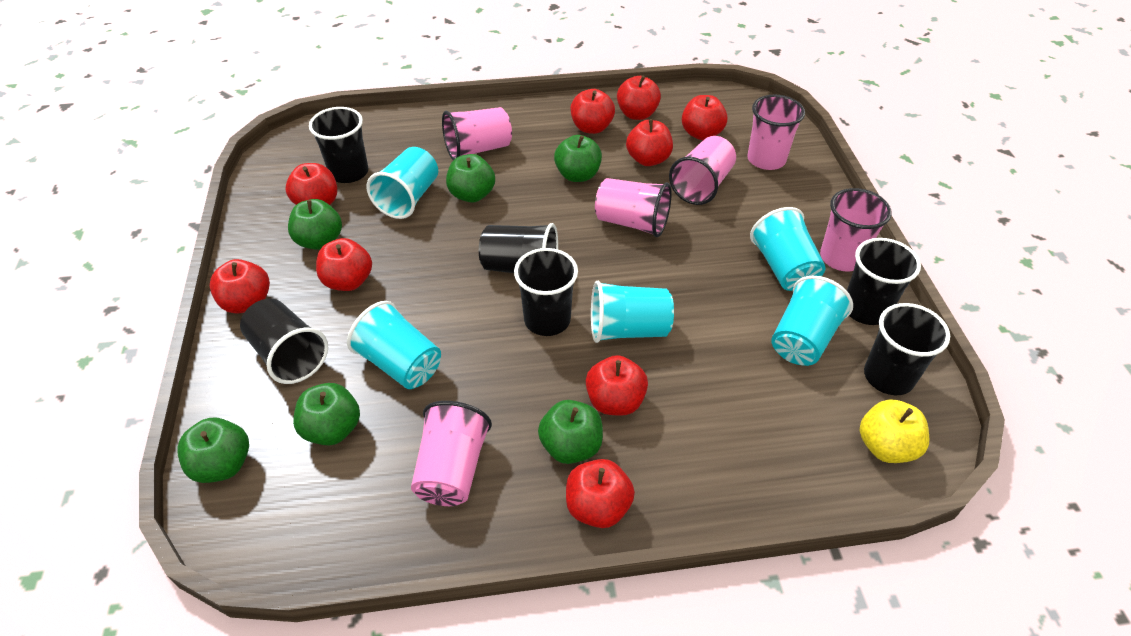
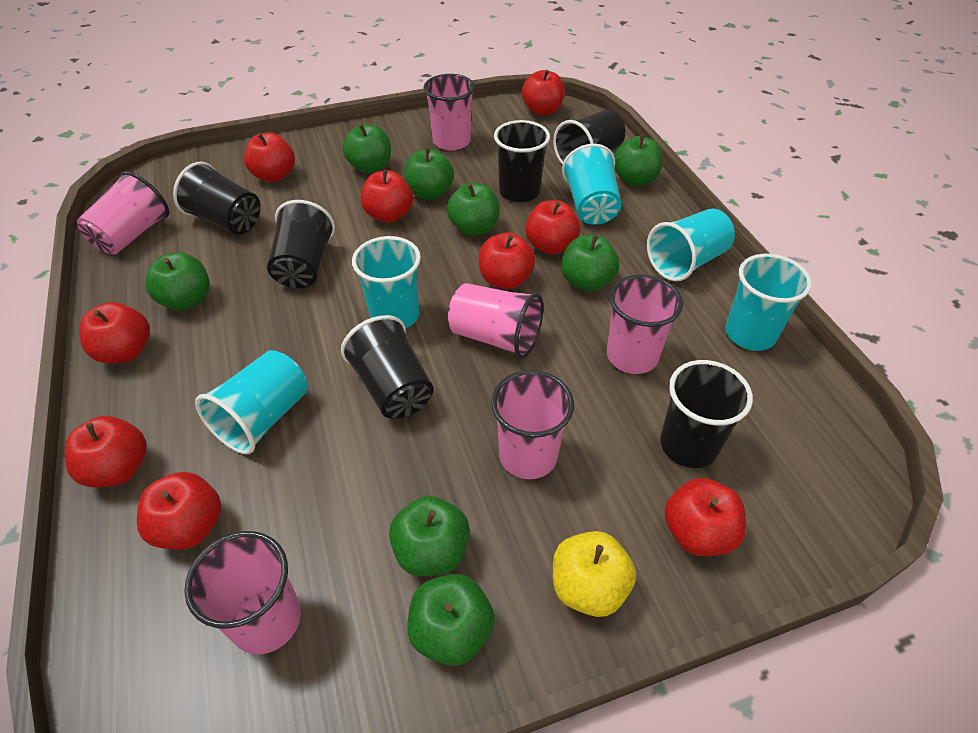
green apple: 6 -> 8

